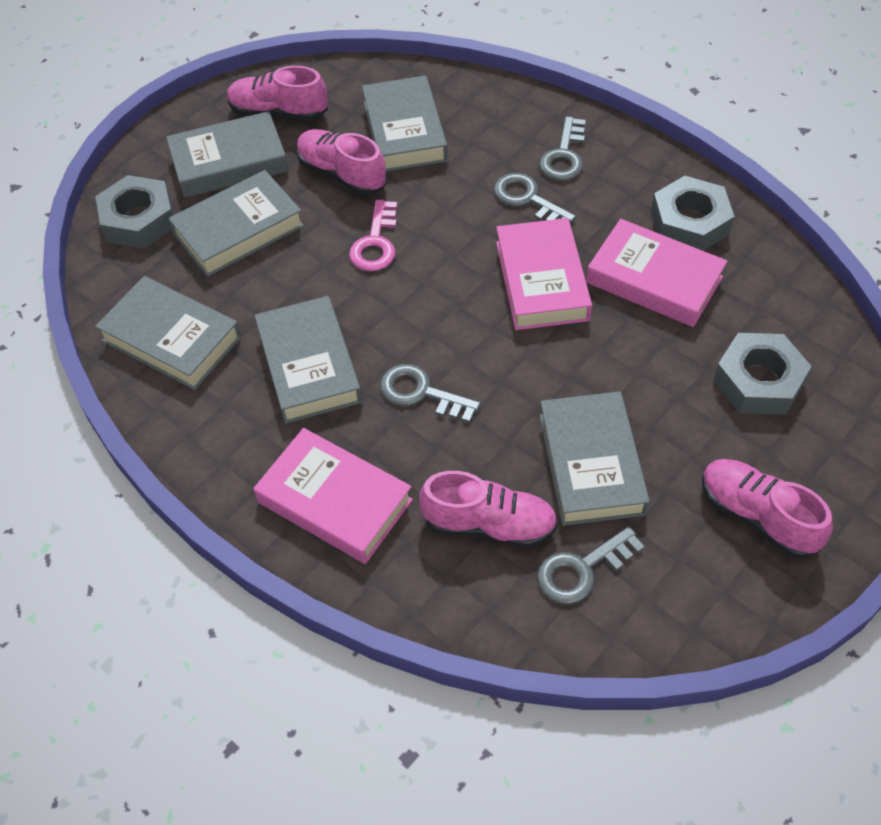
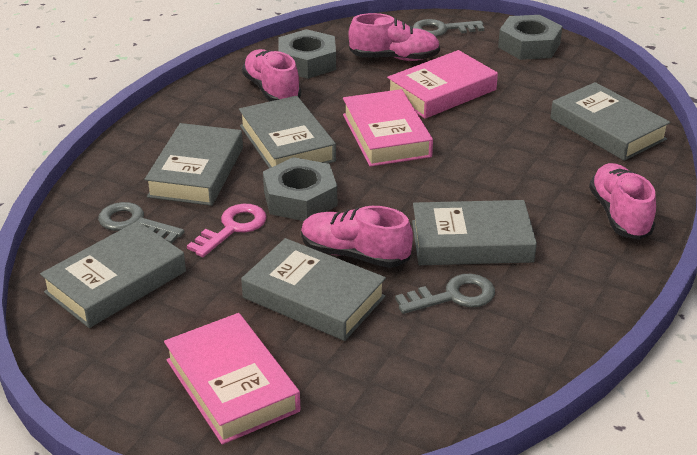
grey key: 4 -> 3

